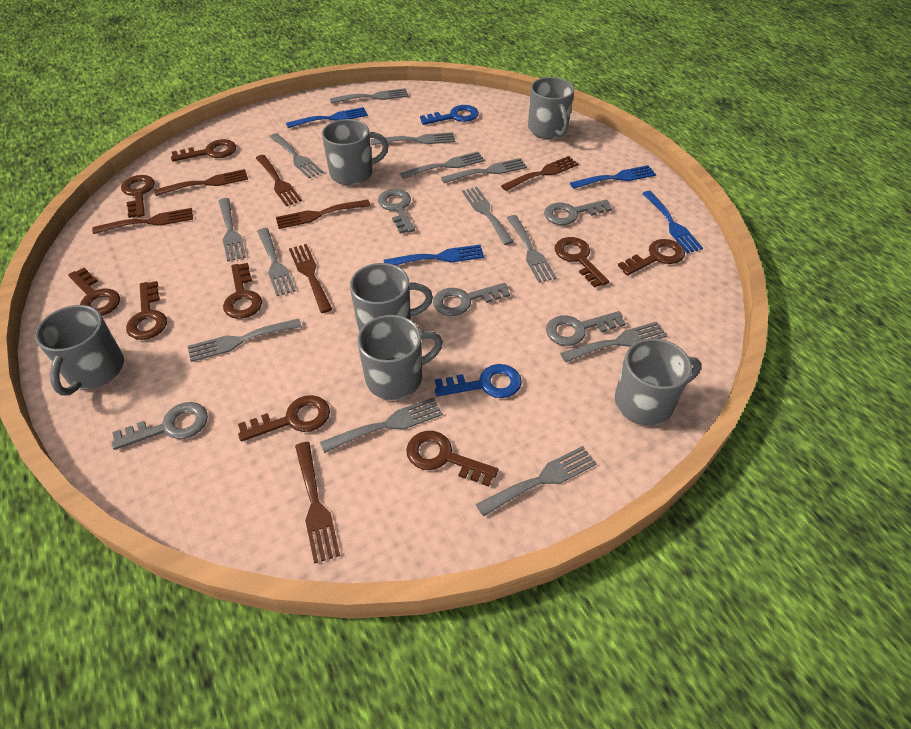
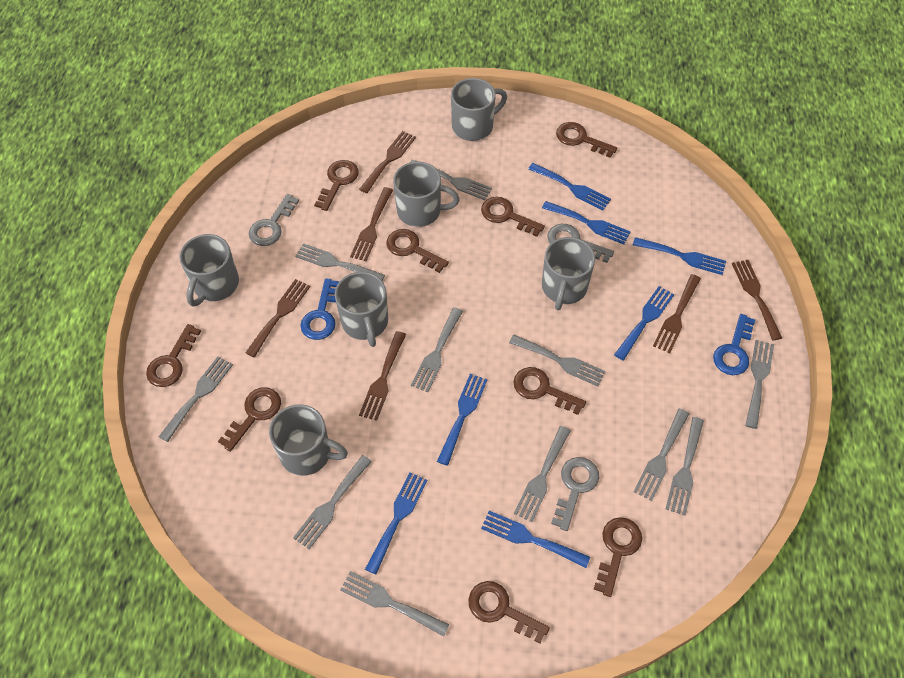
blue fork: 4 -> 7
brown fork: 7 -> 6
grey fork: 13 -> 11
grey key: 5 -> 3

